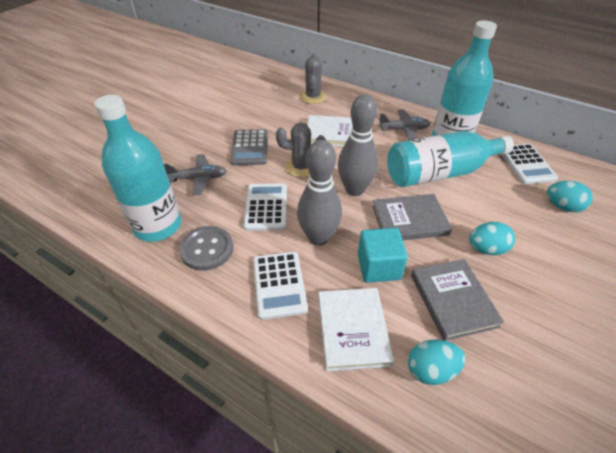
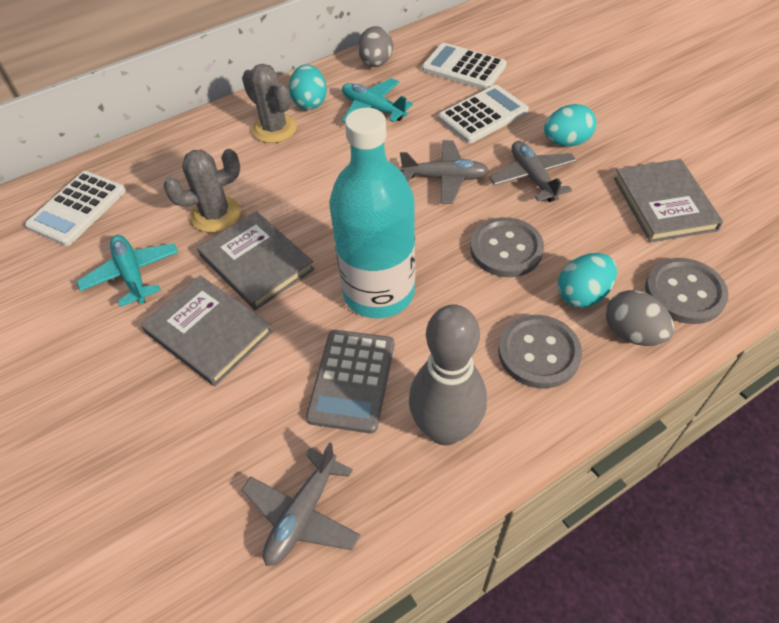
grey book: 2 -> 3
grey bowling pin: 2 -> 1
grey button: 1 -> 3
grey egg: 0 -> 2
grey plane: 2 -> 3
turquoise bottle: 3 -> 1
turquoise cube: 1 -> 0
turquoise plane: 0 -> 2
white book: 2 -> 0

